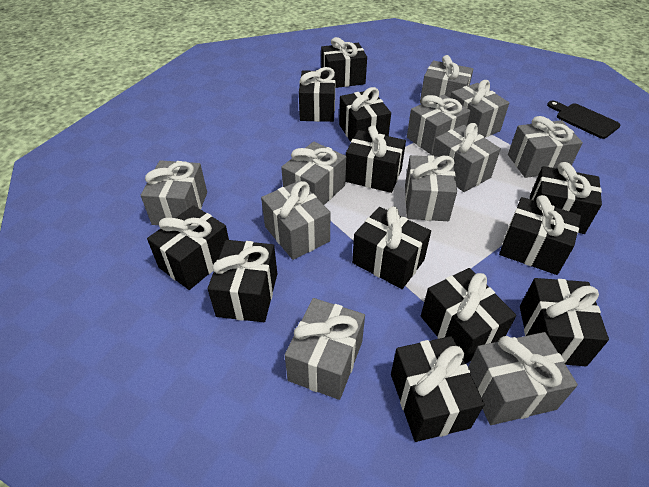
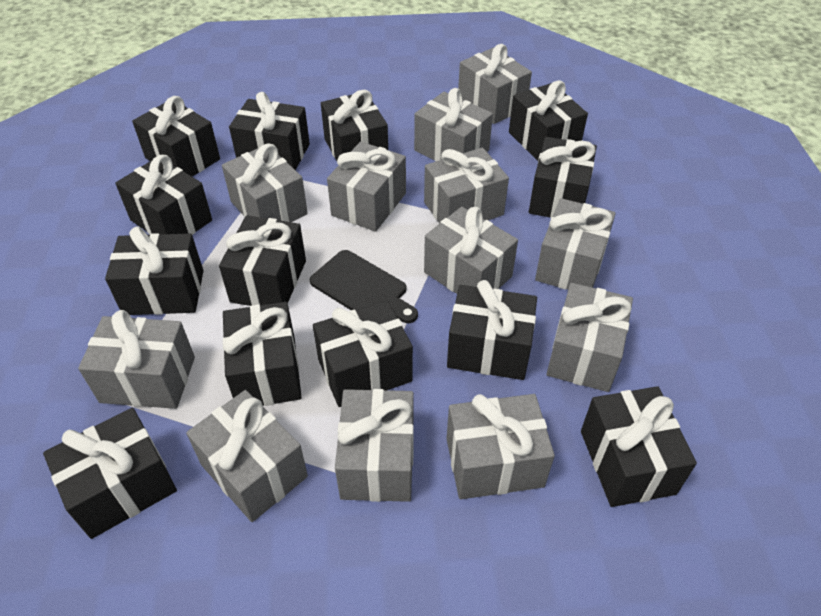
black gift: 12 -> 13
grey gift: 11 -> 12

